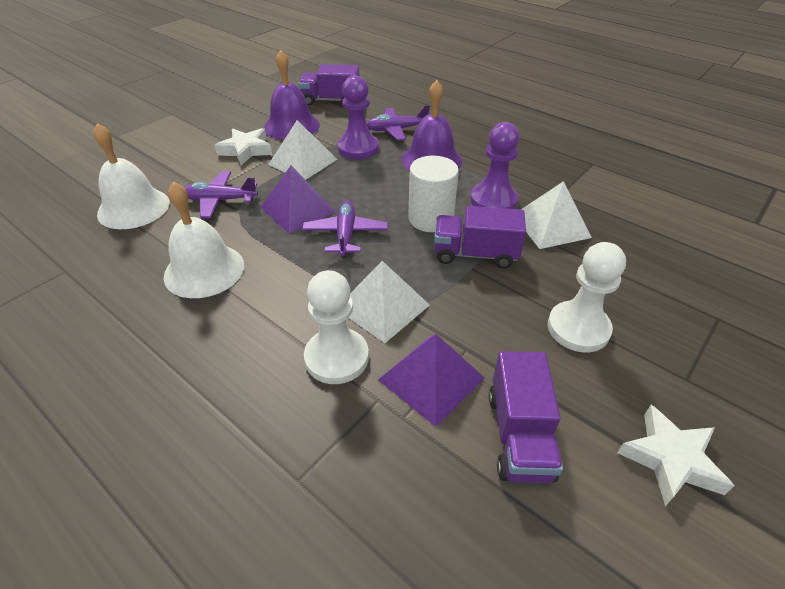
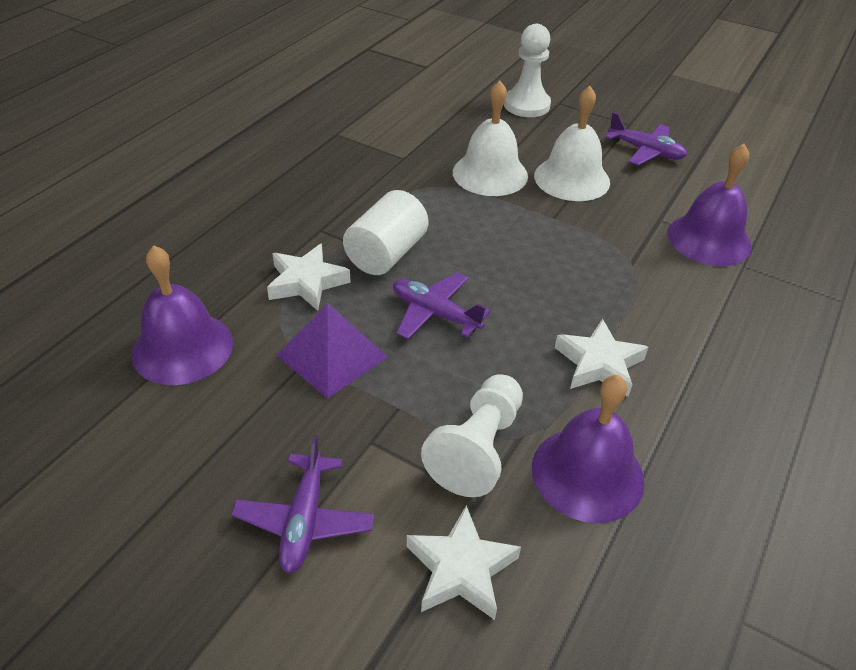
purple bell: 2 -> 3
purple pawn: 2 -> 0
purple pyramid: 2 -> 1
purple truck: 3 -> 0
white pyramid: 3 -> 0
white star: 2 -> 3

